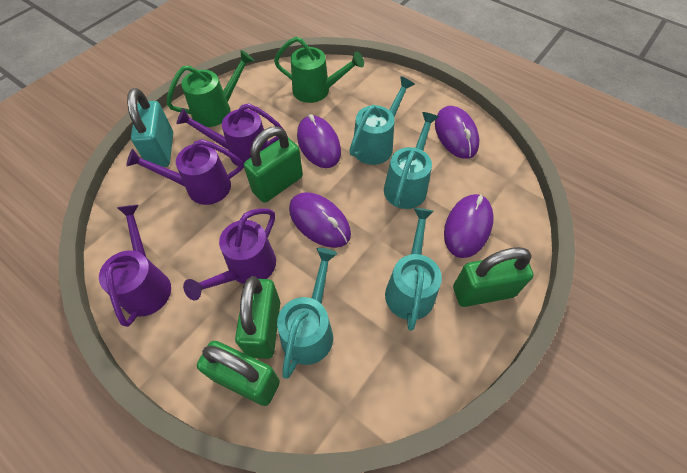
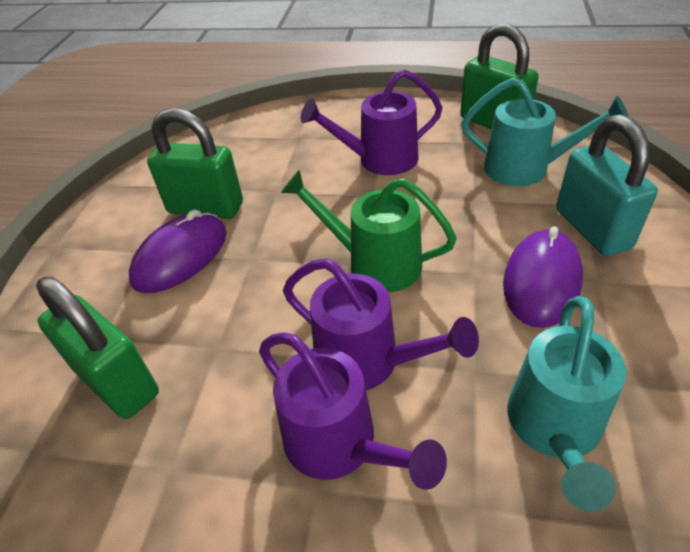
green padlock: 4 -> 3
green watering can: 2 -> 1
purple mouse: 4 -> 2
purple watering can: 4 -> 3
turquoise watering can: 4 -> 2

